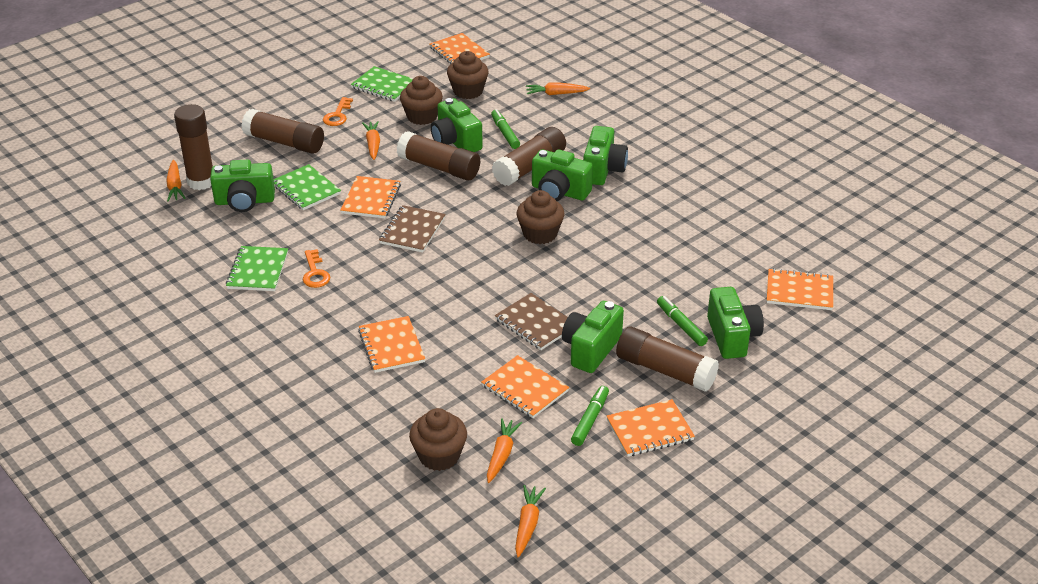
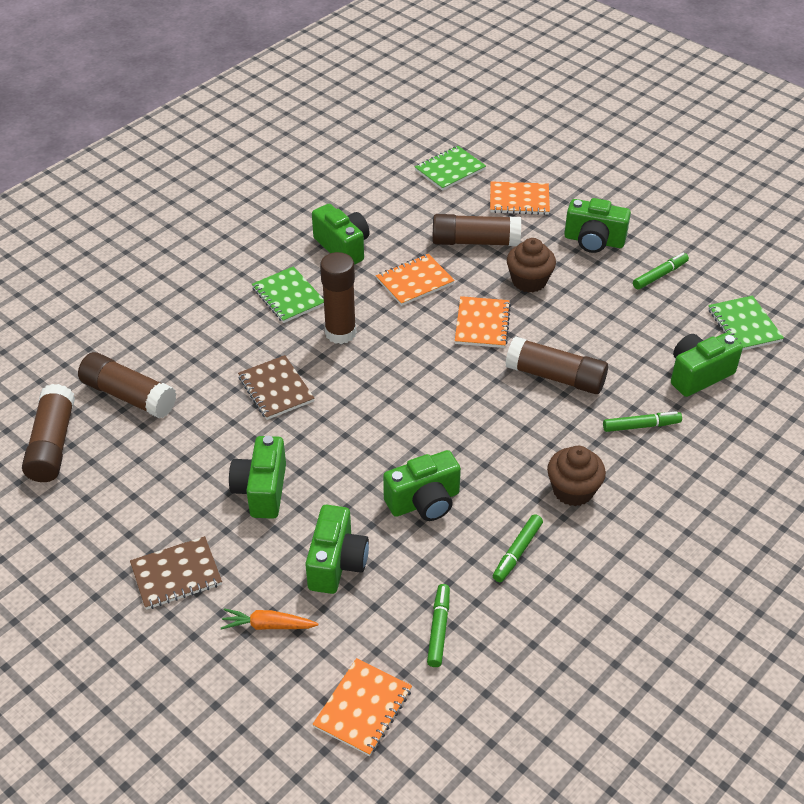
brown cupcake: 4 -> 2
green marker: 3 -> 4
orange carrot: 5 -> 1
orange key: 2 -> 0
orange notebook: 6 -> 4

